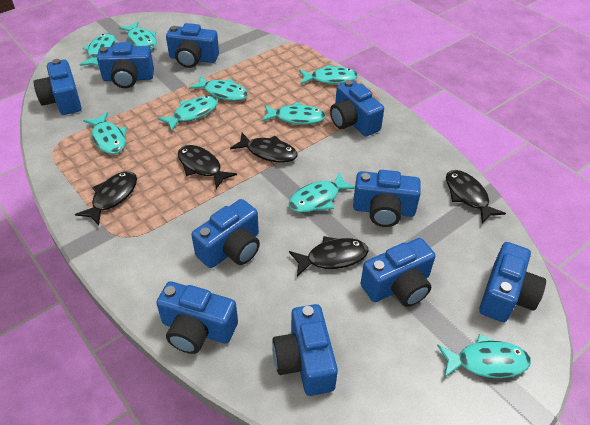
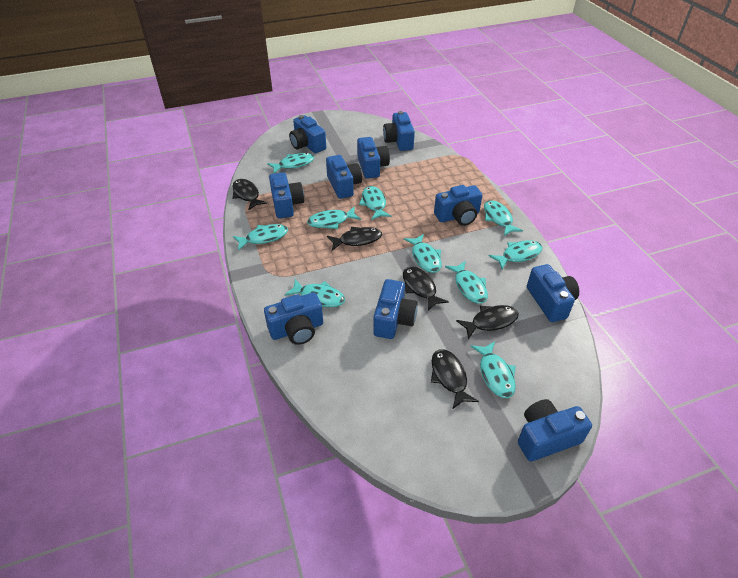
turquoise fish: 9 -> 10

